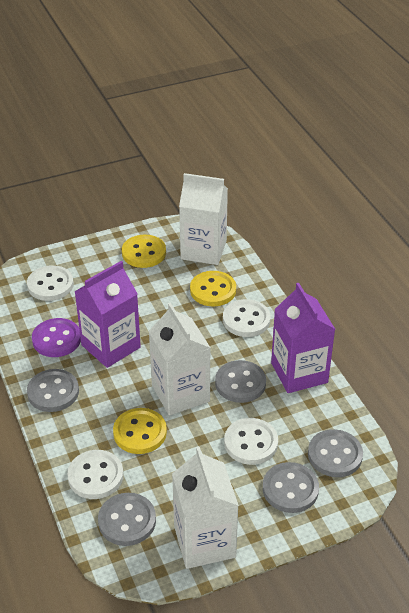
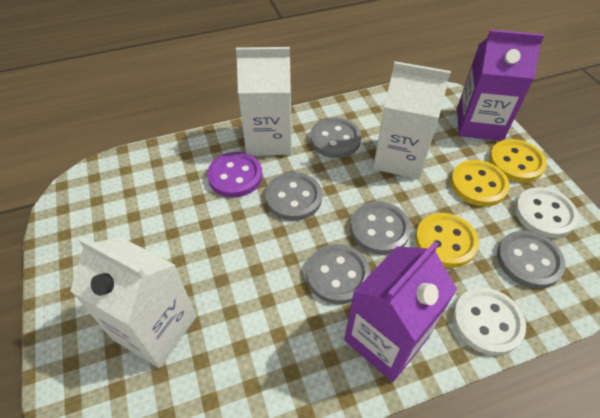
white button: 4 -> 2

